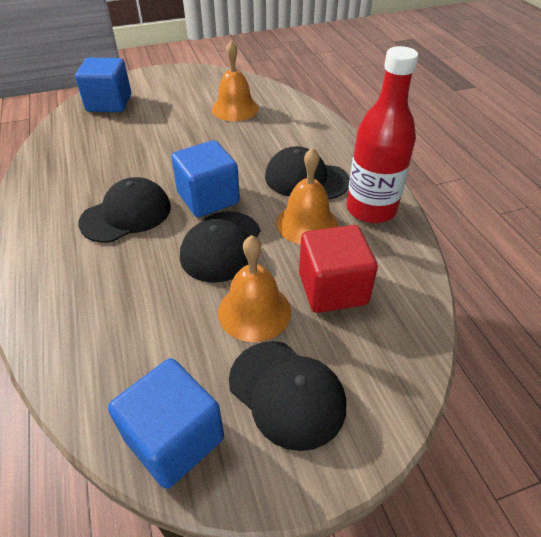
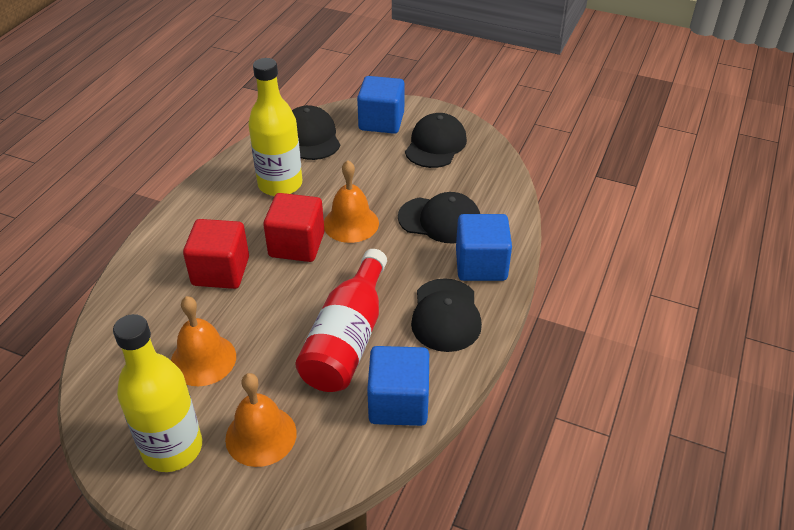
red cube: 1 -> 2
yellow bottle: 0 -> 2

